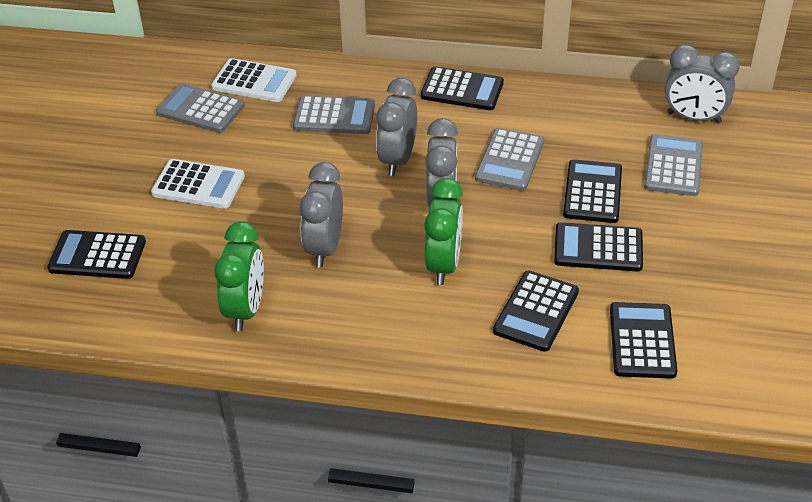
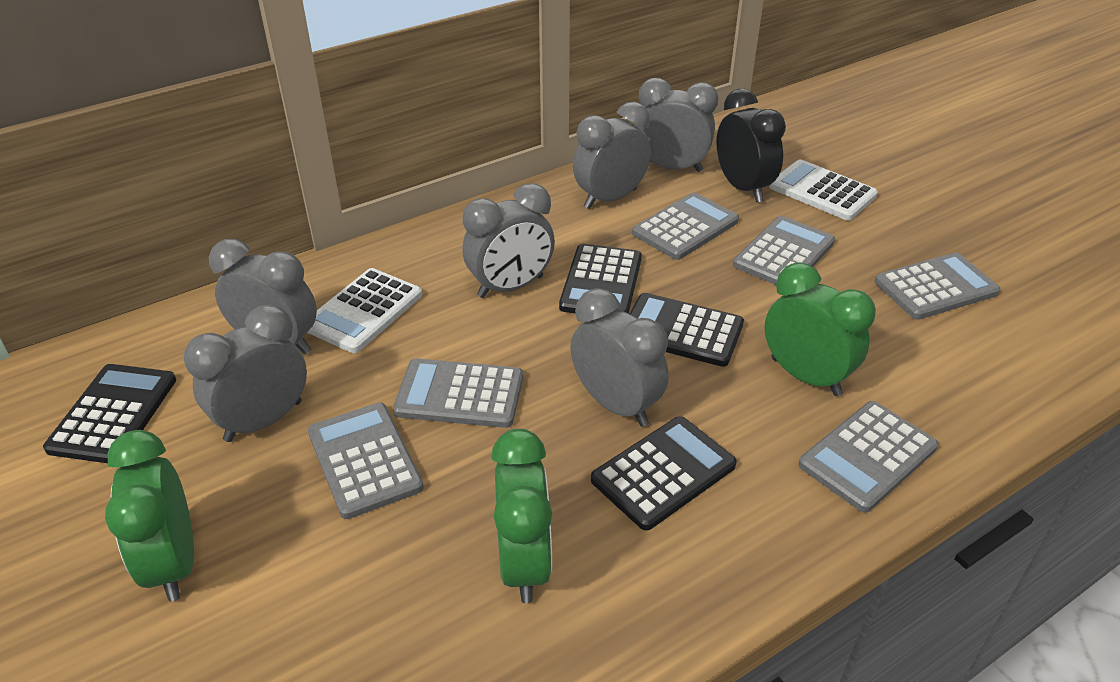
black calculator: 6 -> 4
black clock: 0 -> 1
green clock: 2 -> 3
grey calculator: 4 -> 6
grey clock: 4 -> 6

